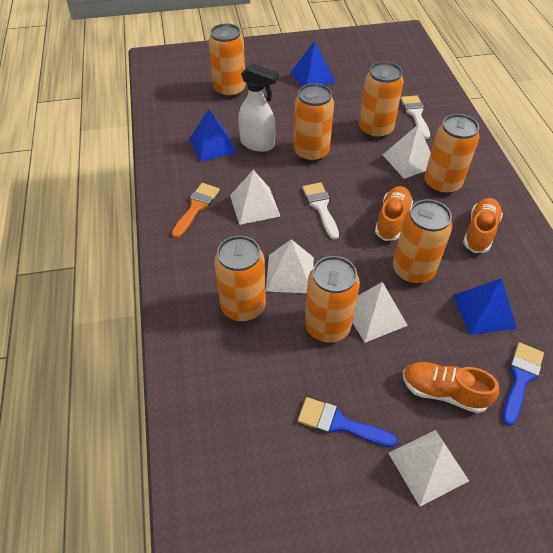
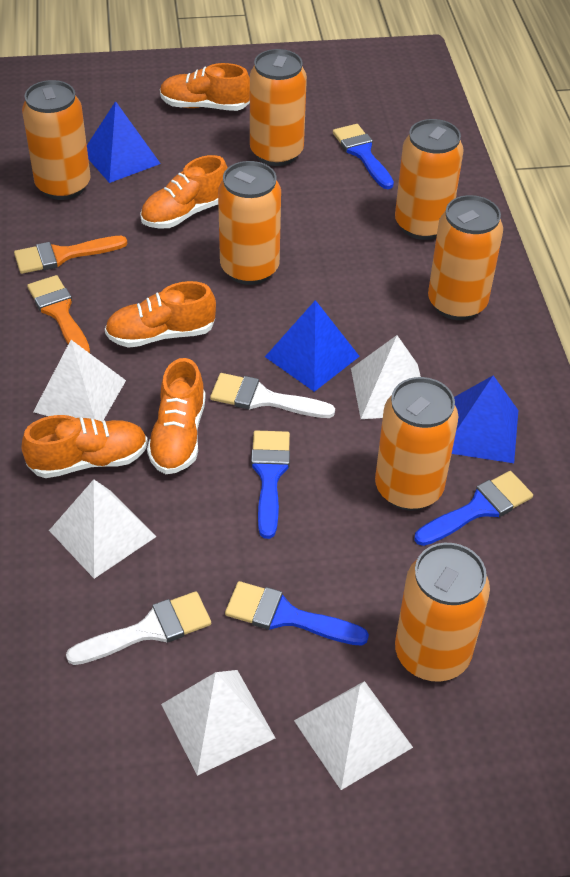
blue brush: 2 -> 4
orange brush: 1 -> 2
orange shoe: 3 -> 5
white spray bottle: 1 -> 0

